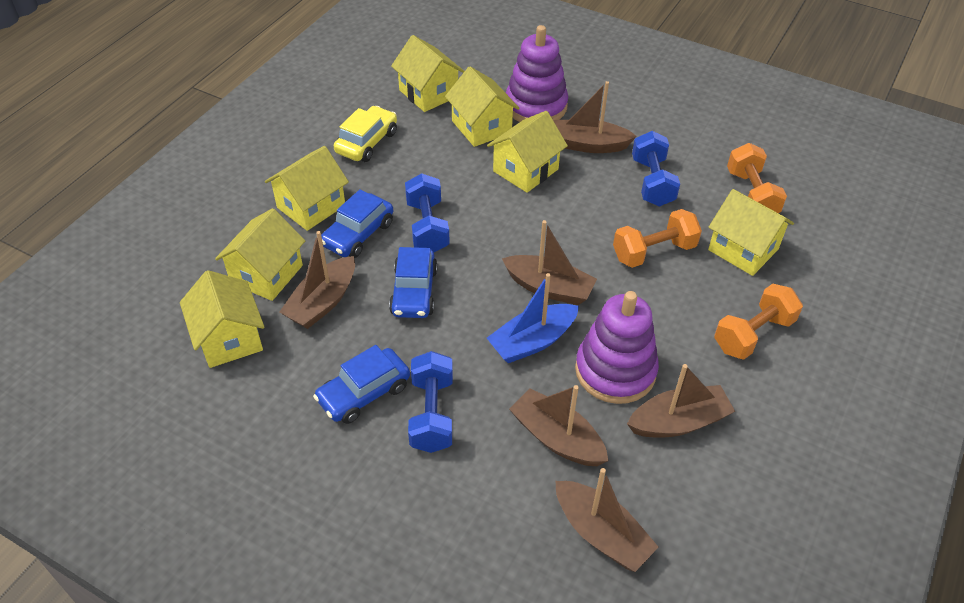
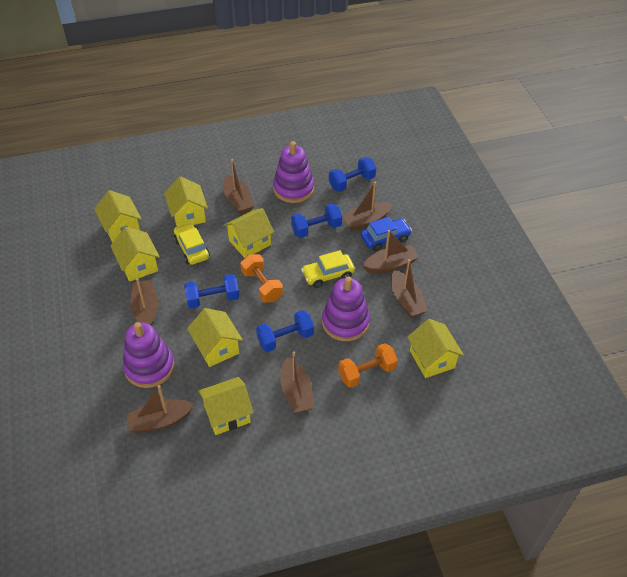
blue boat: 1 -> 0
blue car: 3 -> 1
blue dumbbell: 3 -> 4
brown boat: 6 -> 7
orange dumbbell: 3 -> 2
purple stacking toy: 2 -> 3
yellow car: 1 -> 2

